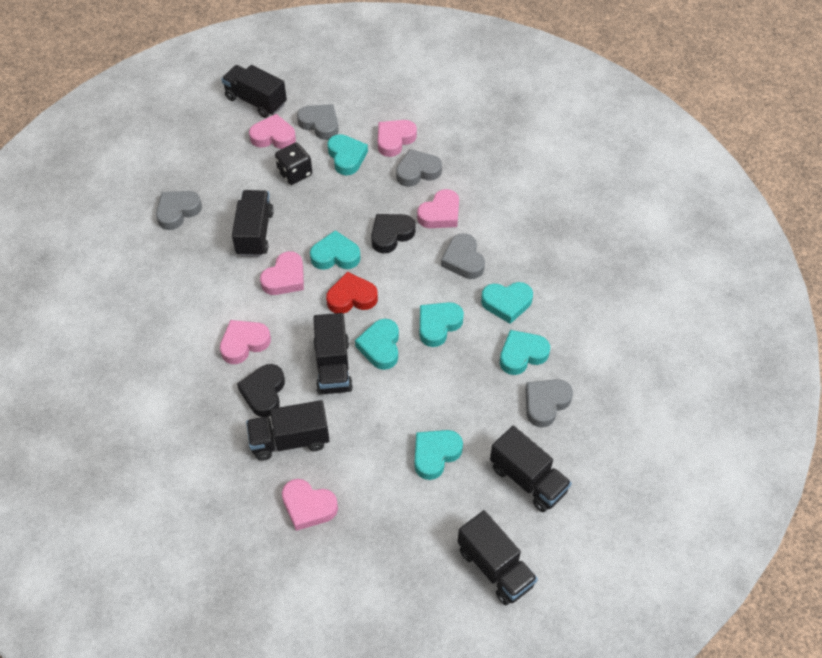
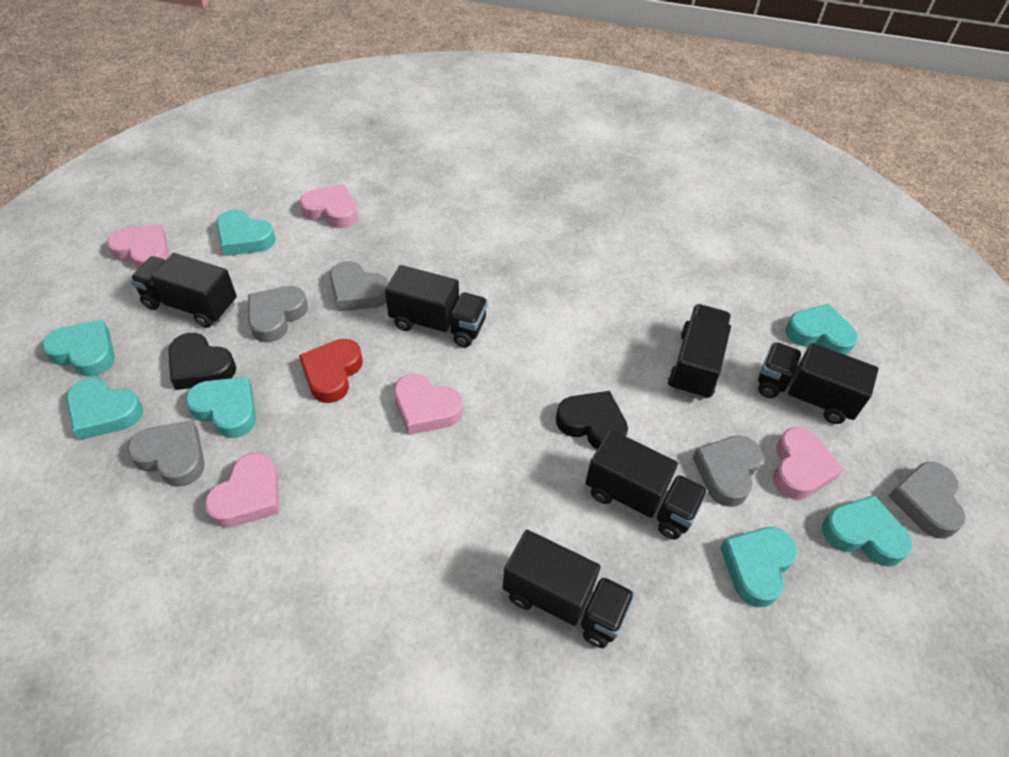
black dice: 1 -> 0
pink heart: 6 -> 5

